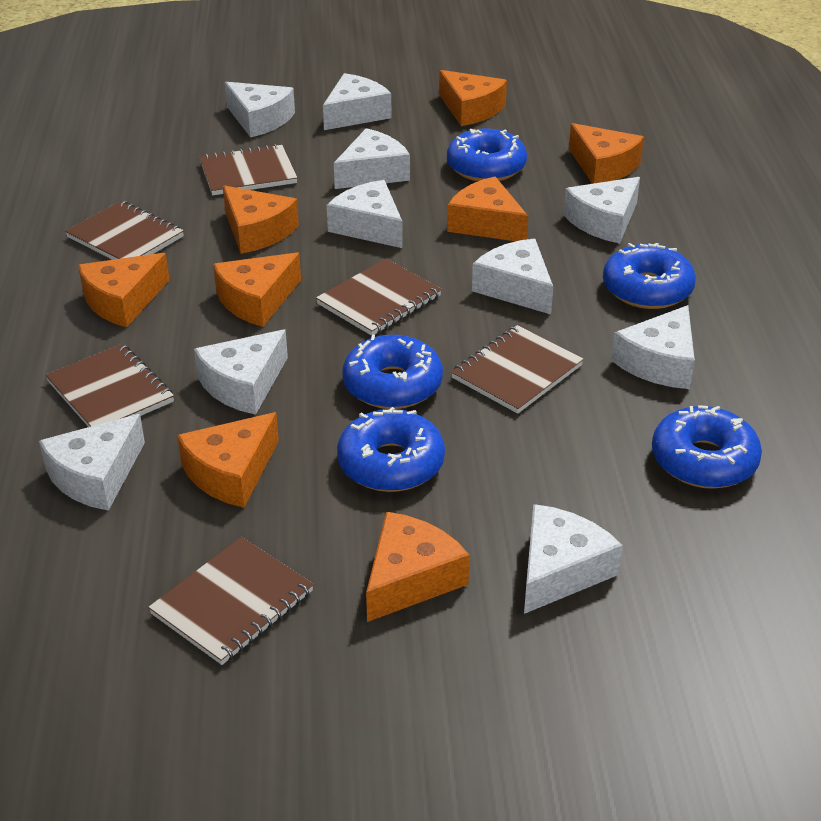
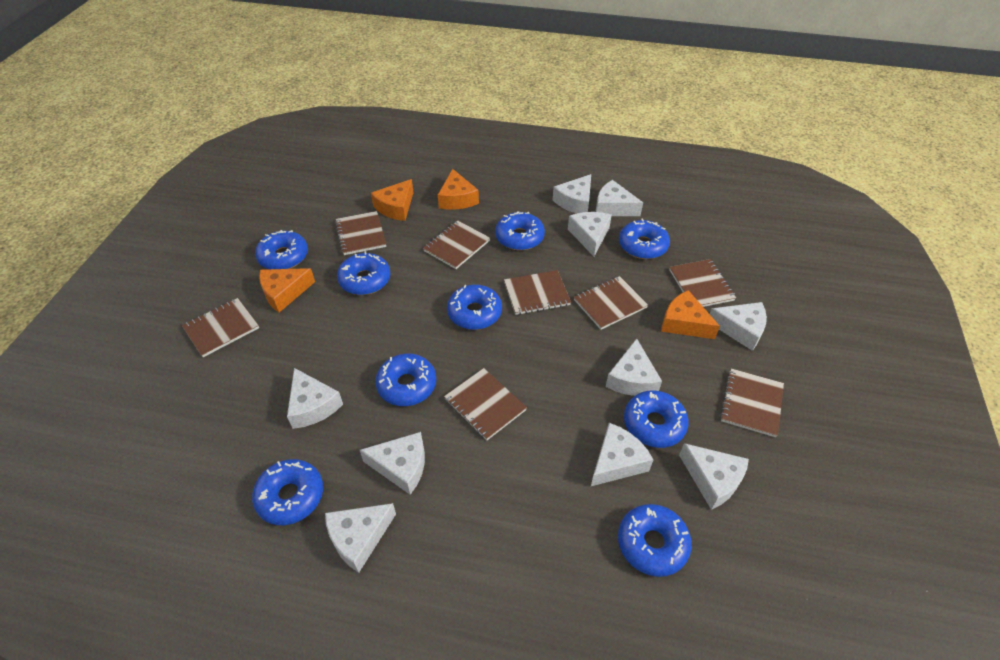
blue donut: 5 -> 9
brown notebook: 6 -> 8
orange cheese: 8 -> 4

